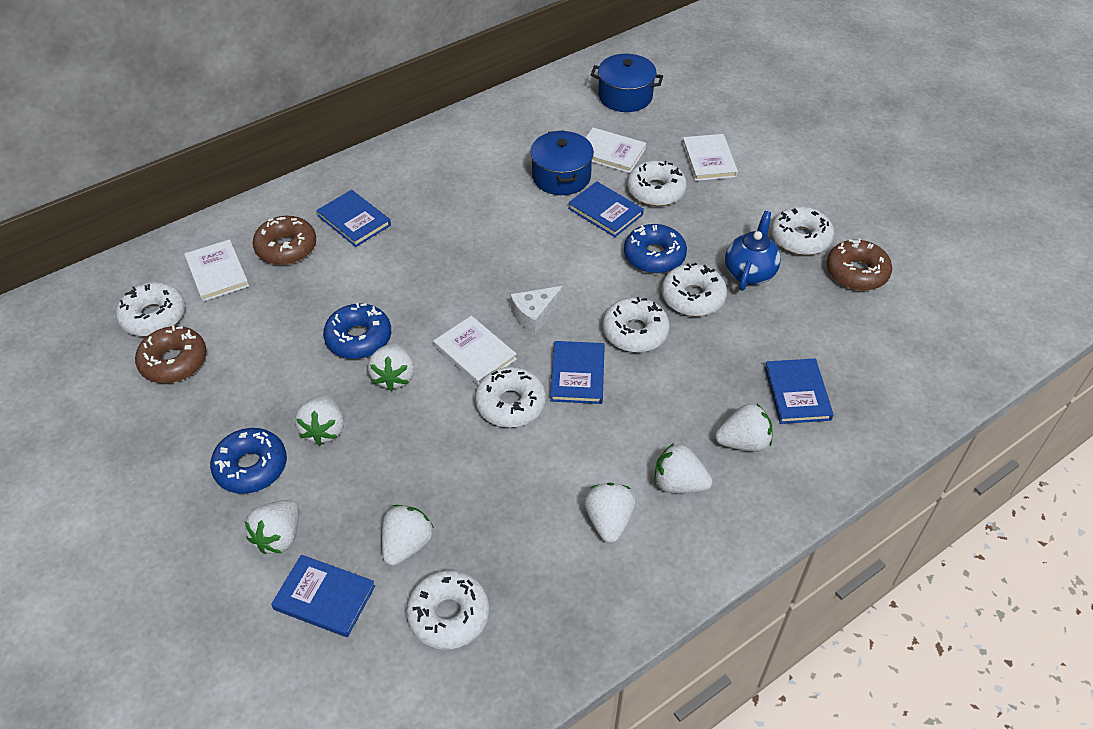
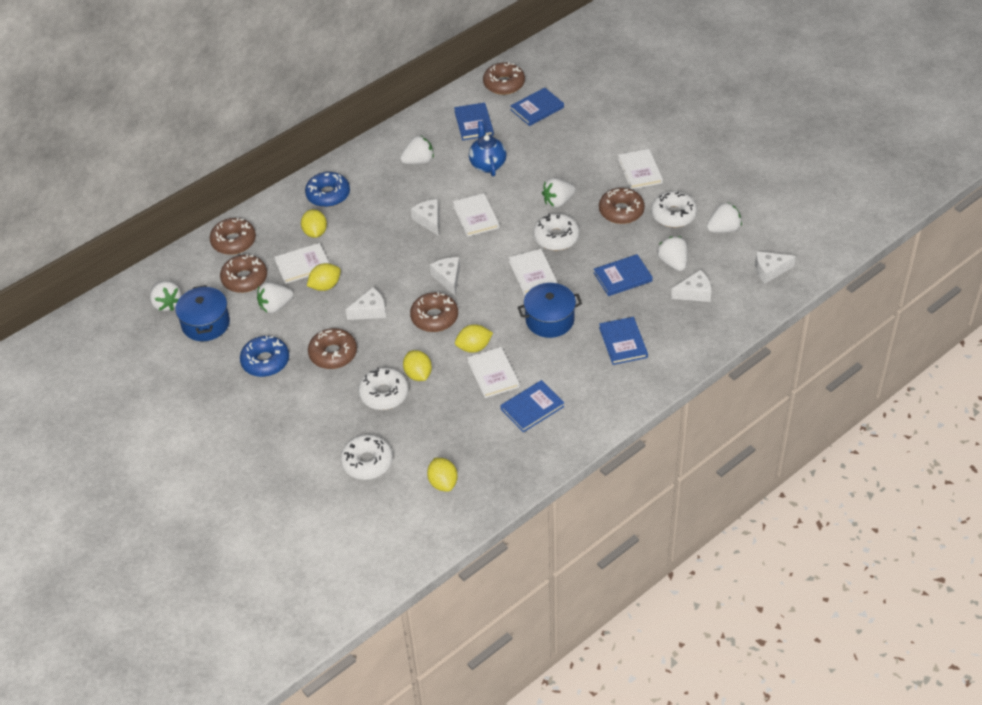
blue donut: 3 -> 2
brown donut: 3 -> 6
white book: 4 -> 5
white cheese: 1 -> 5
white donut: 7 -> 4
white strawberry: 7 -> 6
yellow lemon: 0 -> 5

